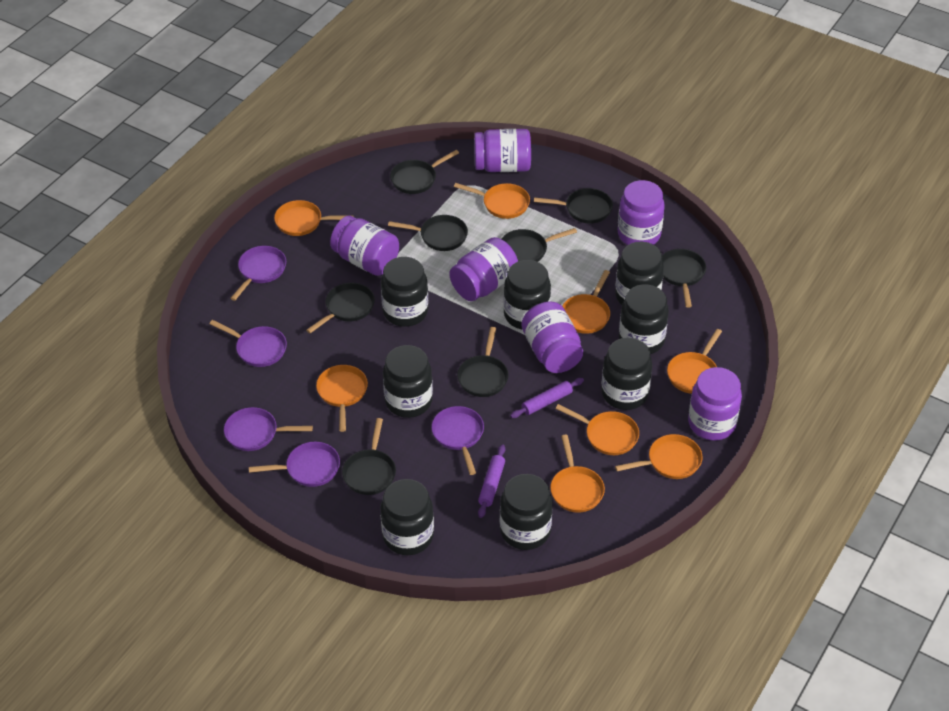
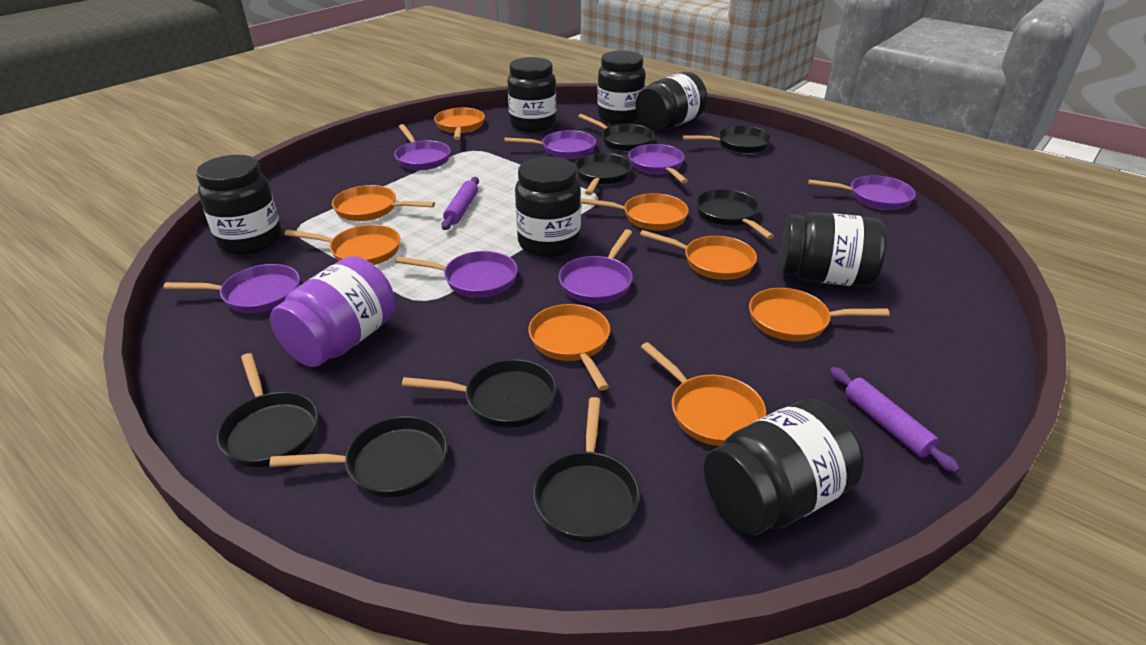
black jar: 8 -> 7
purple jar: 6 -> 1
purple pan: 5 -> 7

